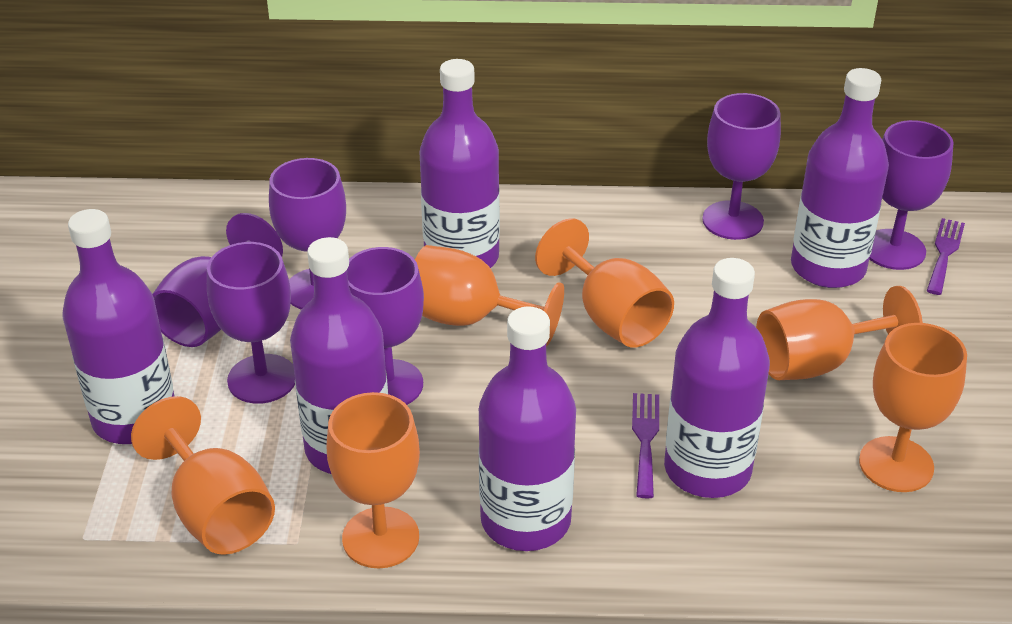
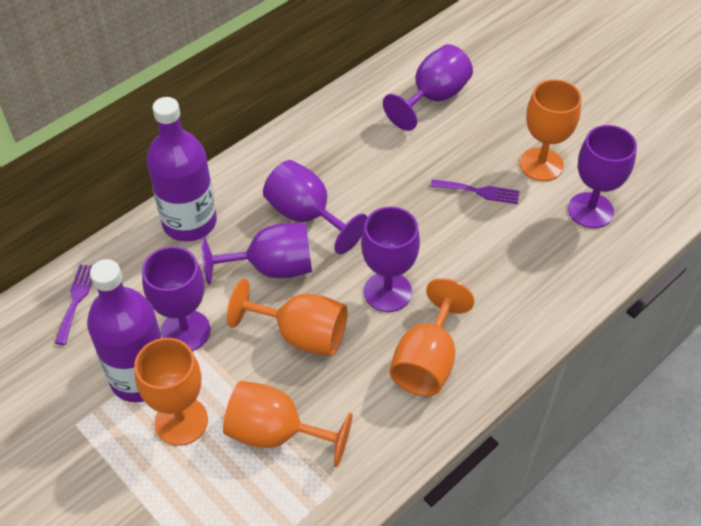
orange goblet: 6 -> 5
purple bottle: 6 -> 2

